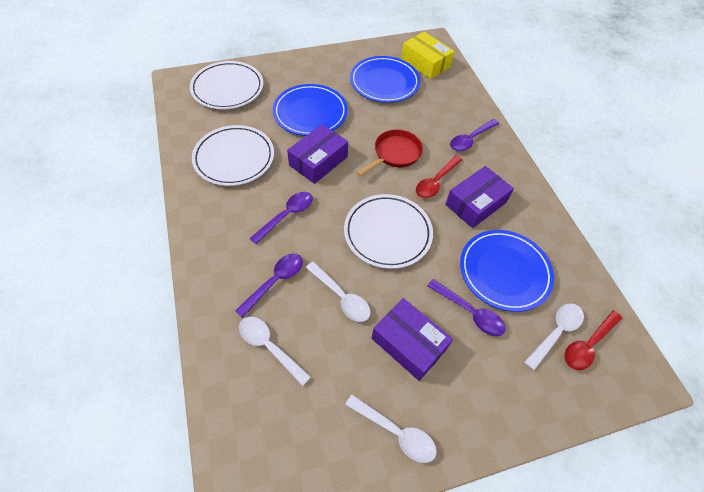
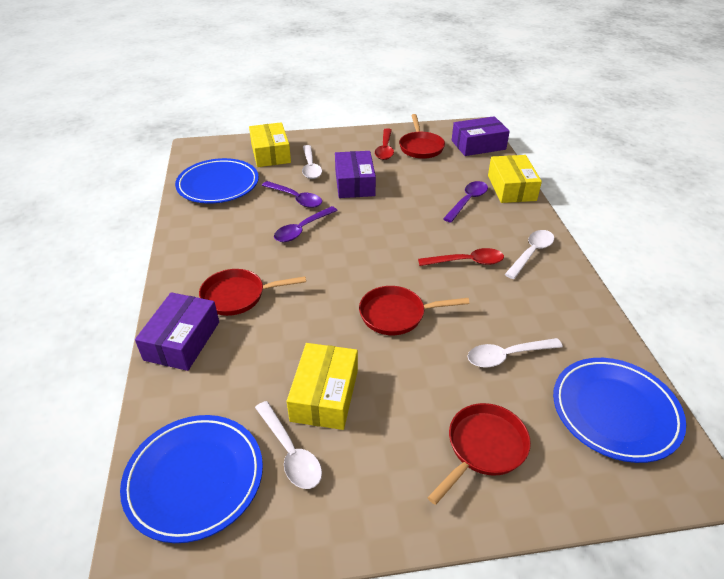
purple spoon: 4 -> 3
red pan: 1 -> 4
white plate: 3 -> 0
yellow box: 1 -> 3

